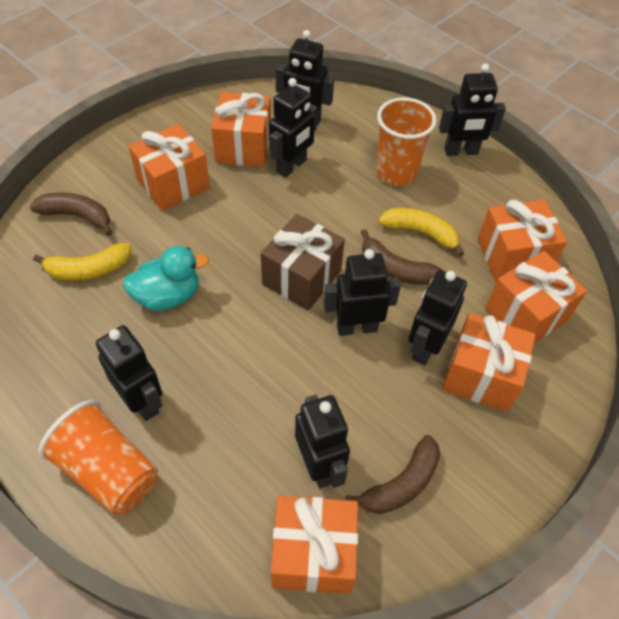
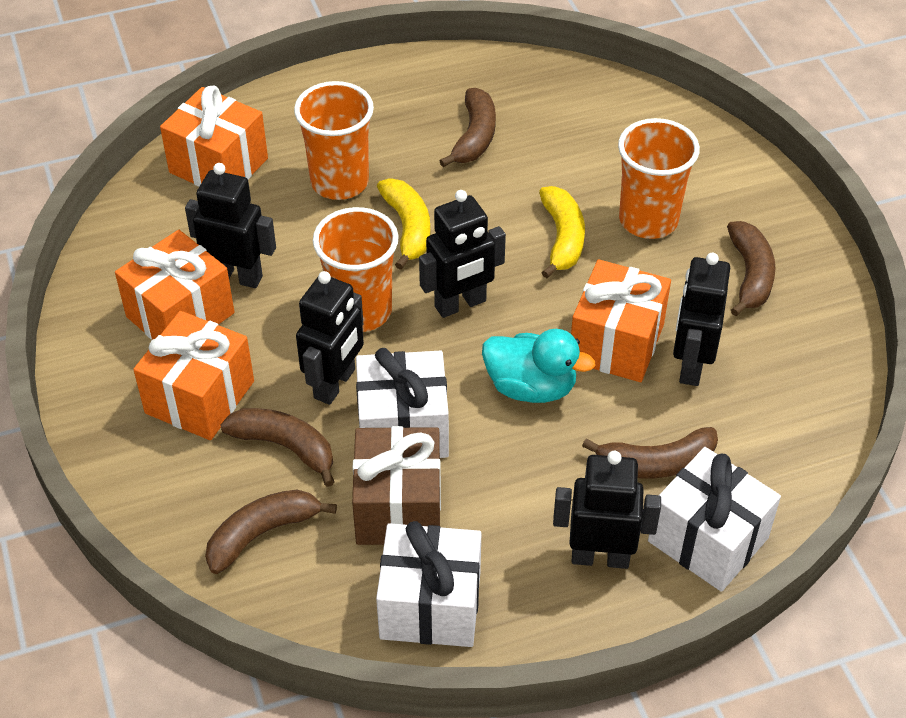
black robot: 7 -> 5
brown banana: 3 -> 5
orange cup: 2 -> 3
orange gift: 6 -> 4
white gift: 0 -> 3

